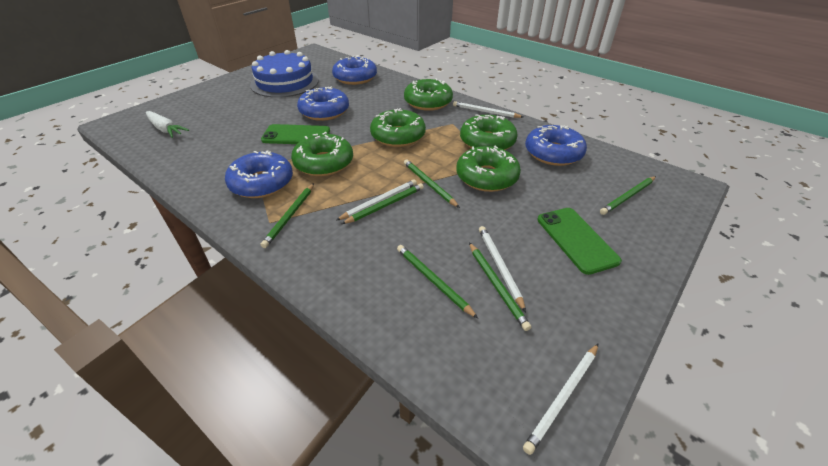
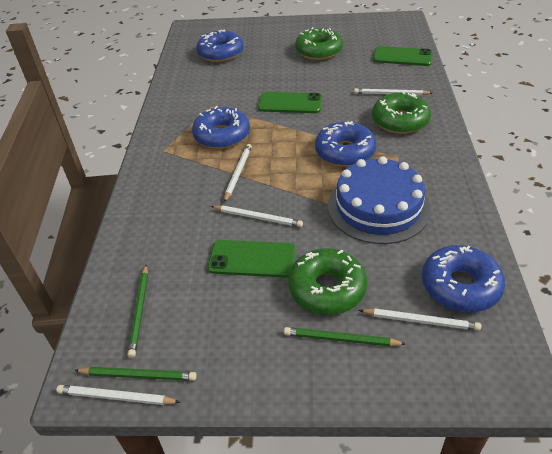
green donut: 5 -> 3
green pencil: 6 -> 3
green phone: 2 -> 3
white carrot: 1 -> 0
white pencil: 4 -> 5

